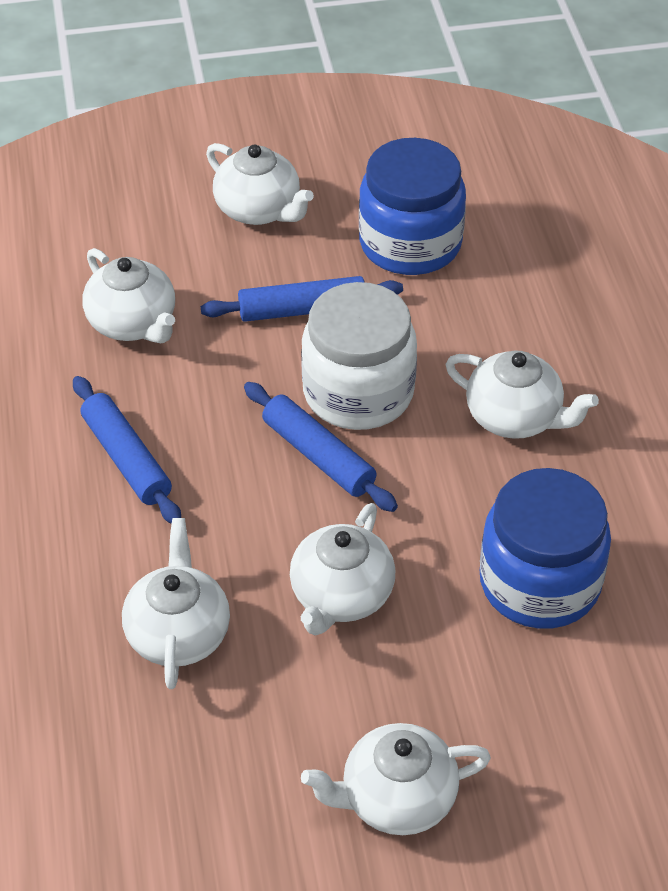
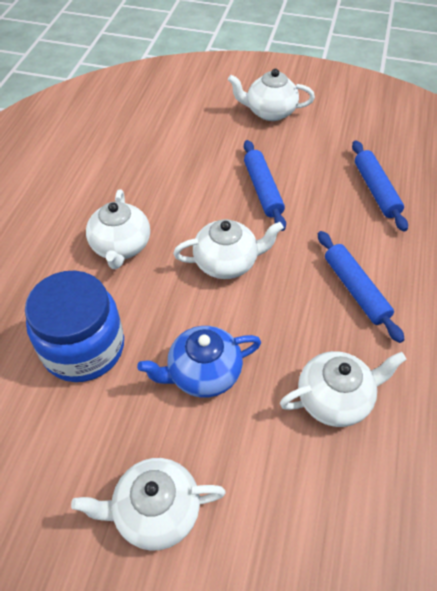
blue jar: 2 -> 1
blue teapot: 0 -> 1
white jar: 1 -> 0
white teapot: 6 -> 5

